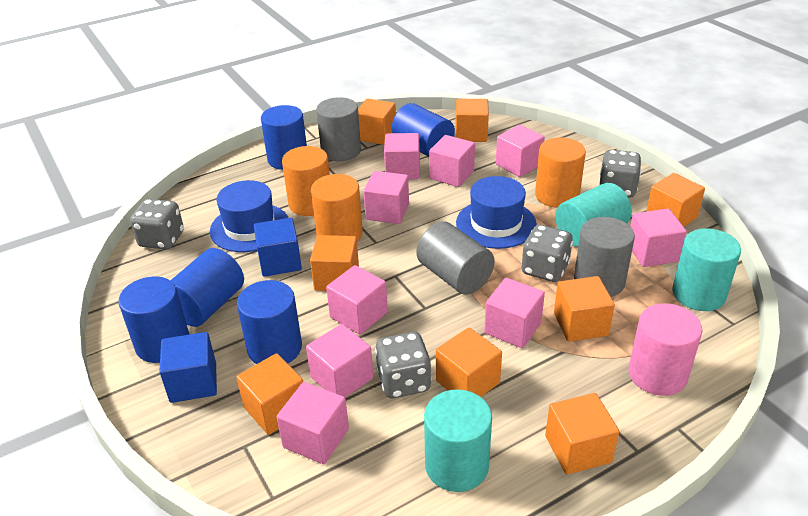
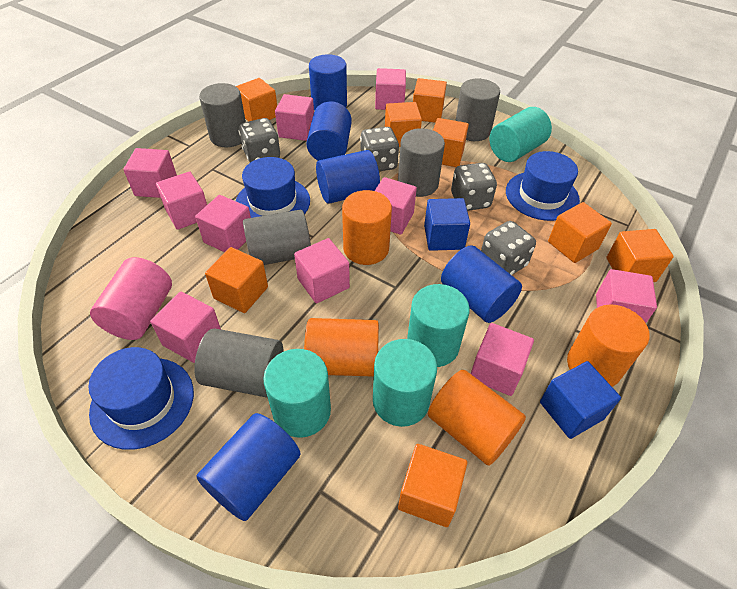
blue hat: 2 -> 3
grey cylinder: 3 -> 5
orange cylinder: 3 -> 4
pink cube: 9 -> 10
turquoise cylinder: 3 -> 4

